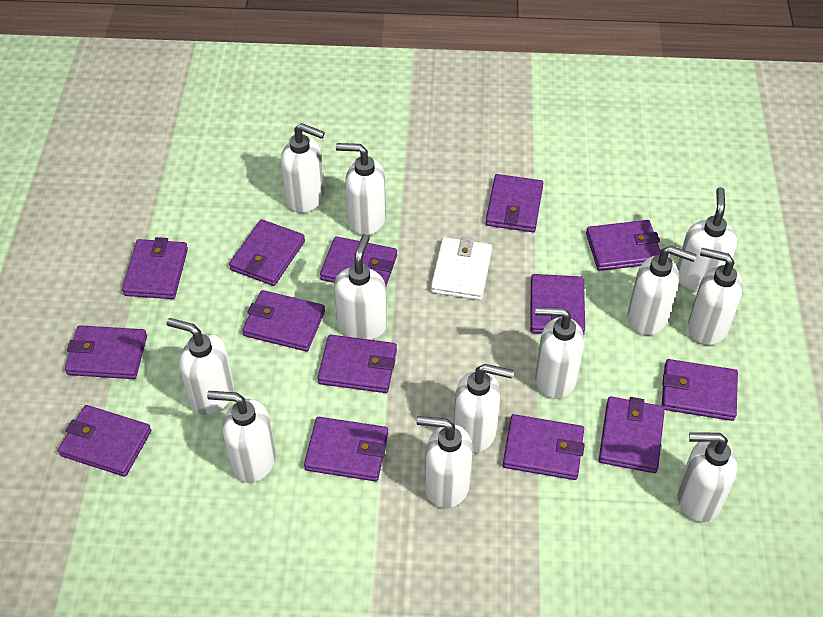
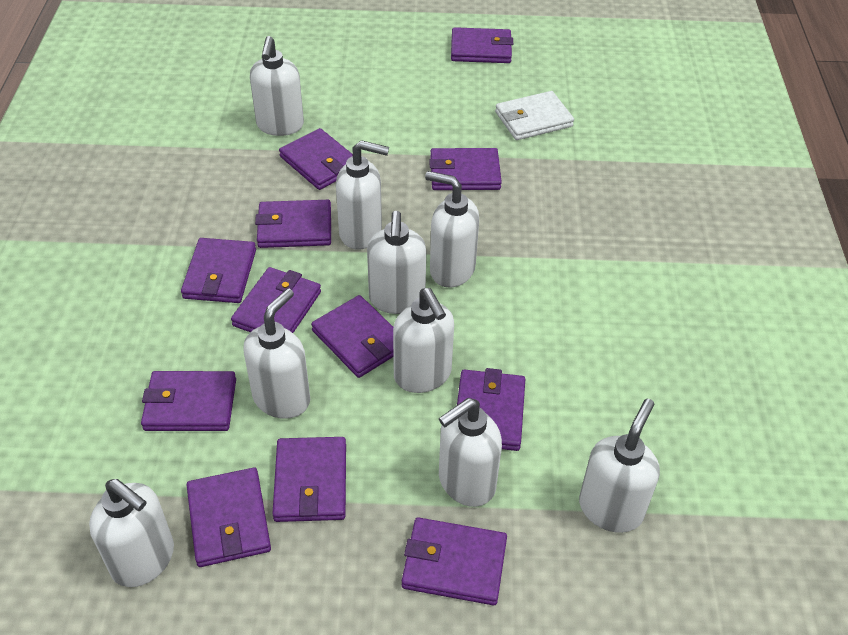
purple wallet: 14 -> 12
white soap dispenser: 12 -> 9

